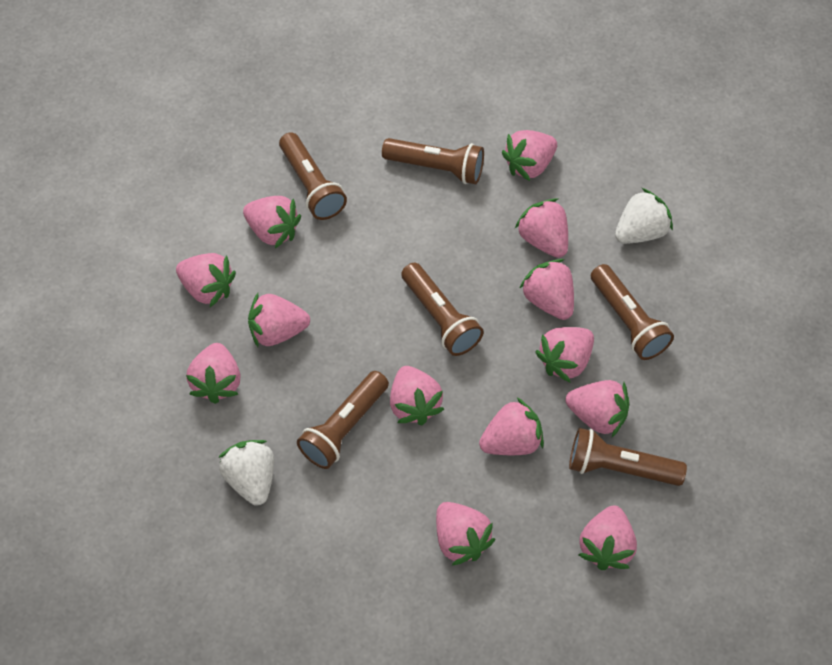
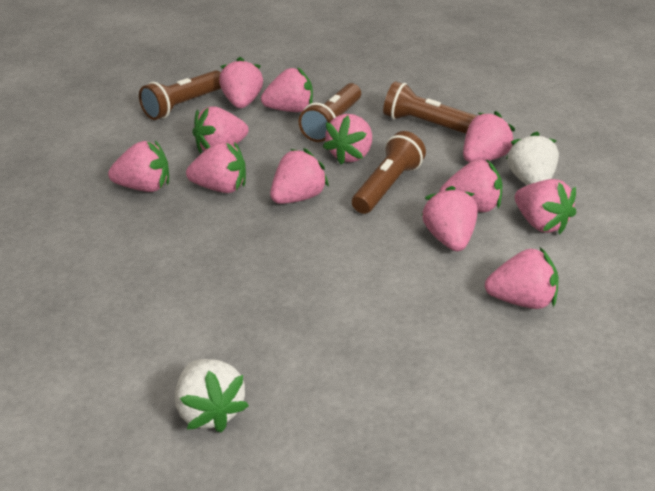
brown flashlight: 6 -> 4
pink strawberry: 13 -> 12

